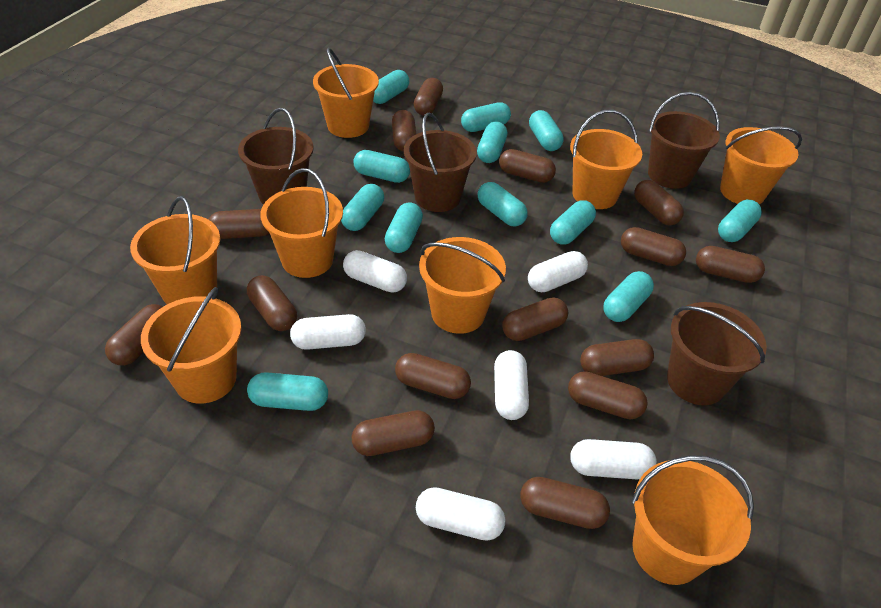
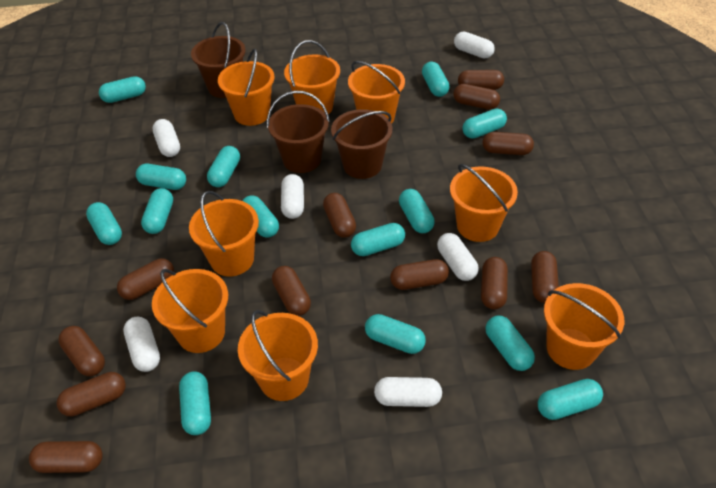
brown bucket: 4 -> 3
brown capsule: 15 -> 12
turquoise capsule: 12 -> 14

